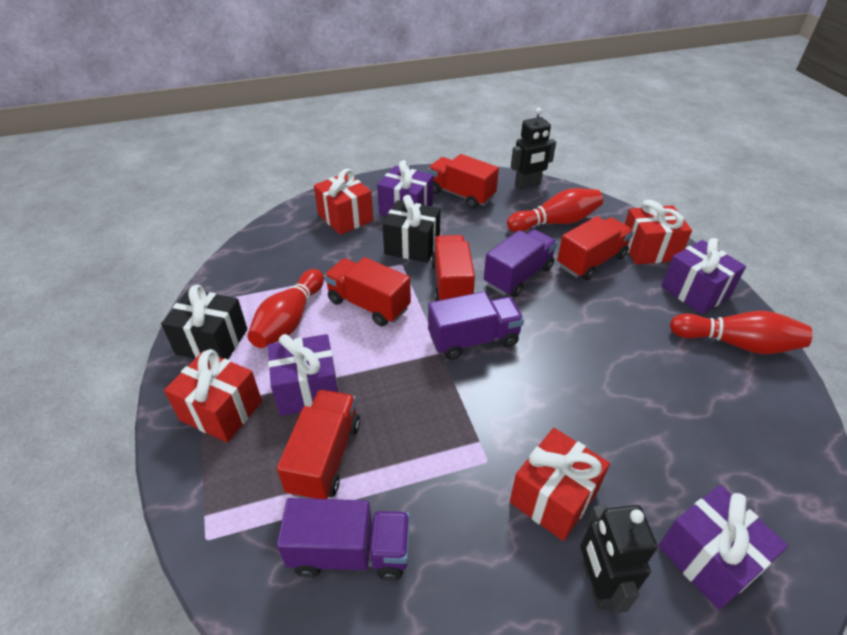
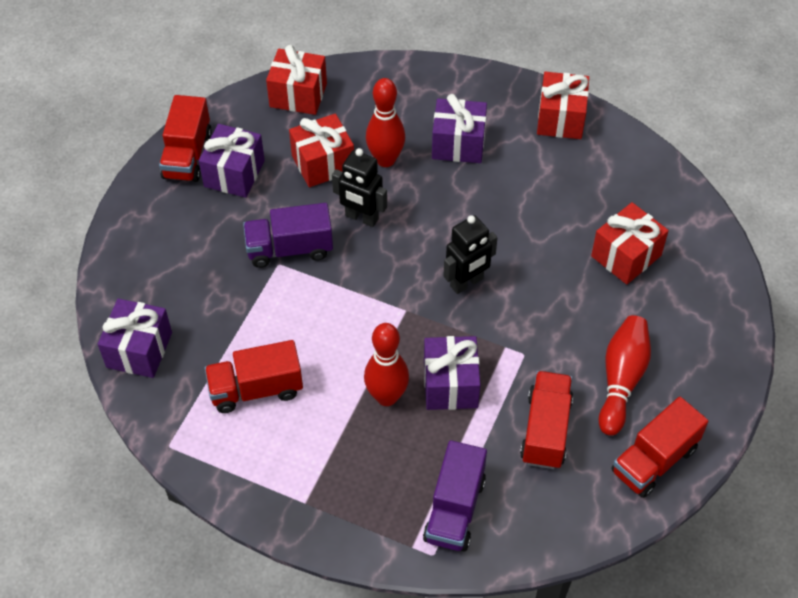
black gift: 2 -> 0
purple truck: 3 -> 2
red truck: 5 -> 4

